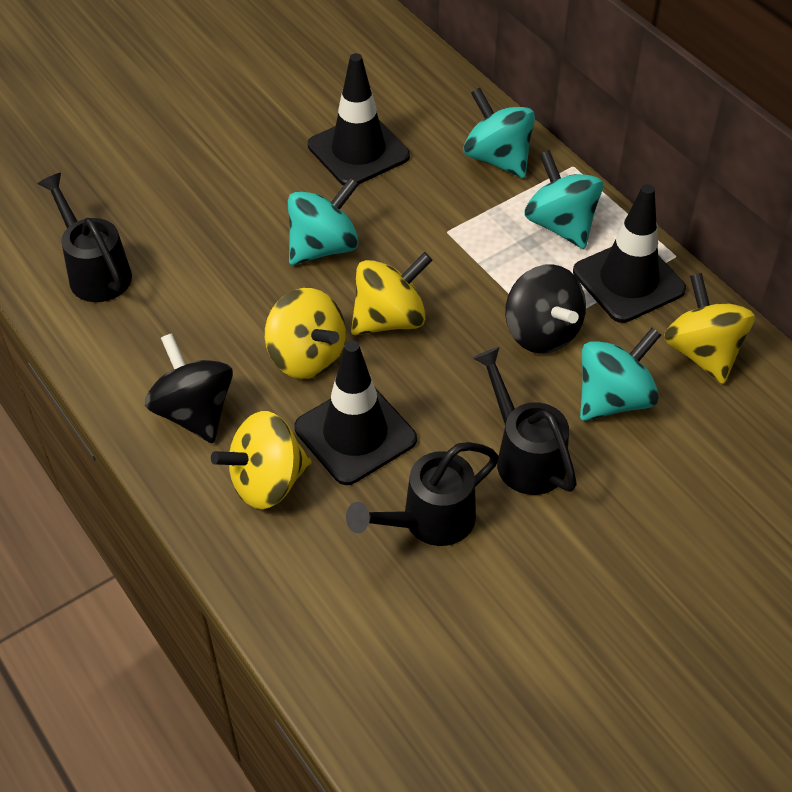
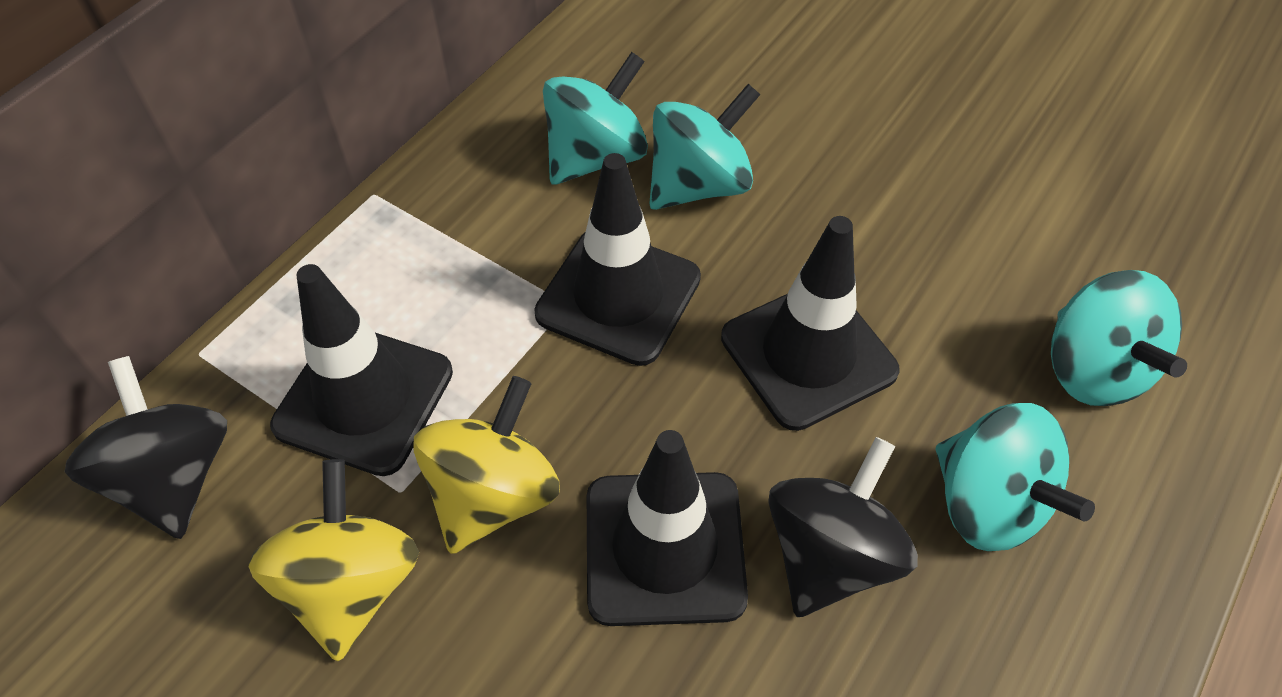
black traffic cone: 3 -> 4
black watering can: 3 -> 0
yellow spinning top: 4 -> 2

